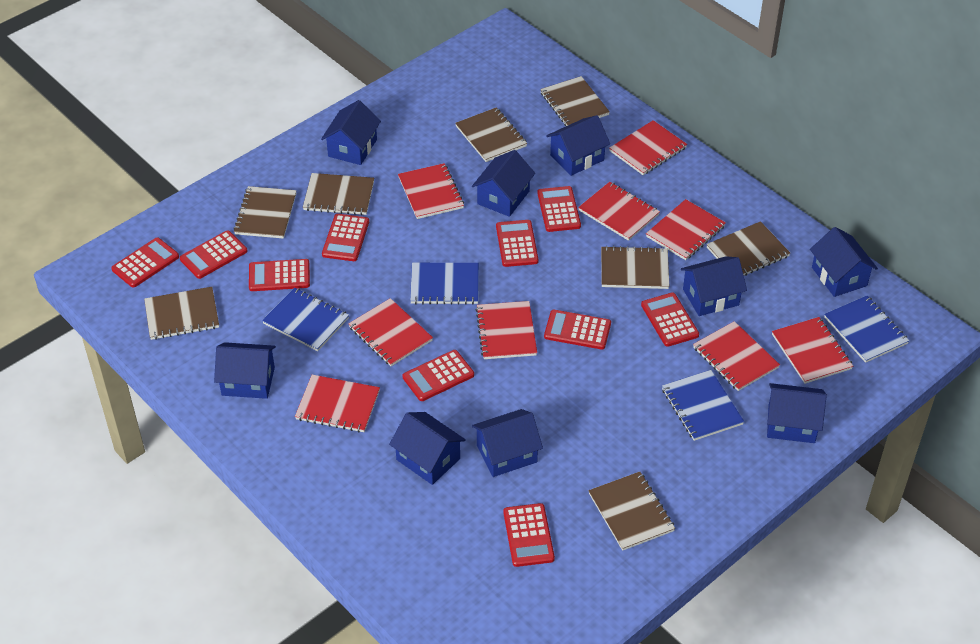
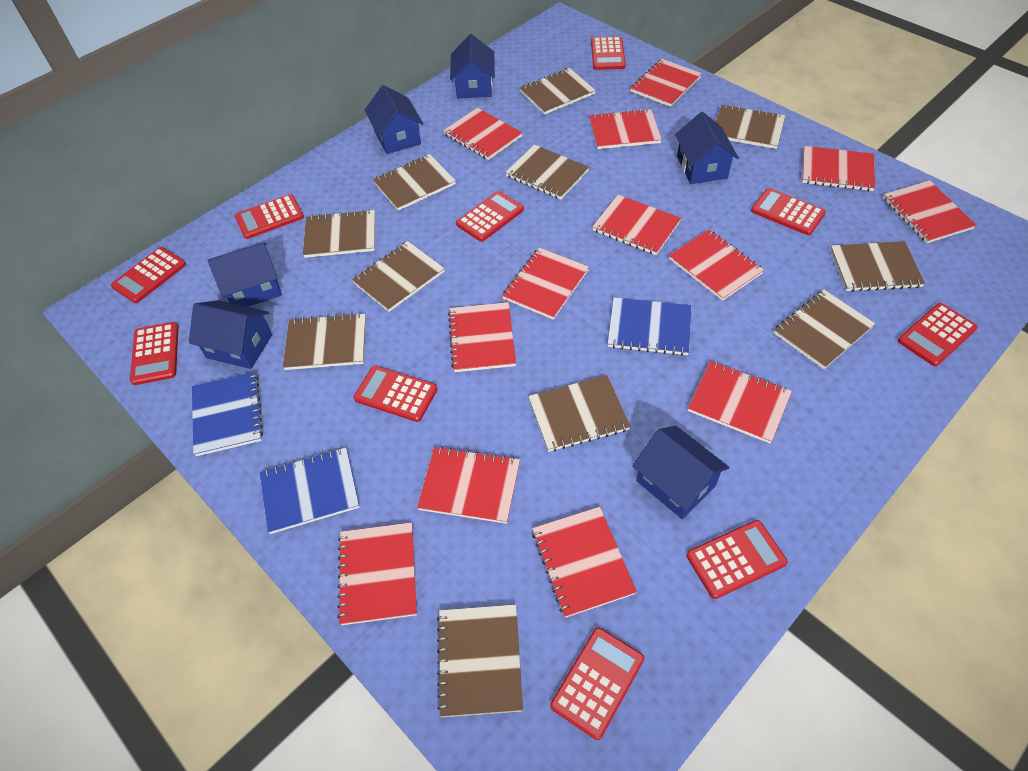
blue house: 9 -> 6
blue notebook: 4 -> 3
brown notebook: 8 -> 11
red notebook: 9 -> 13

